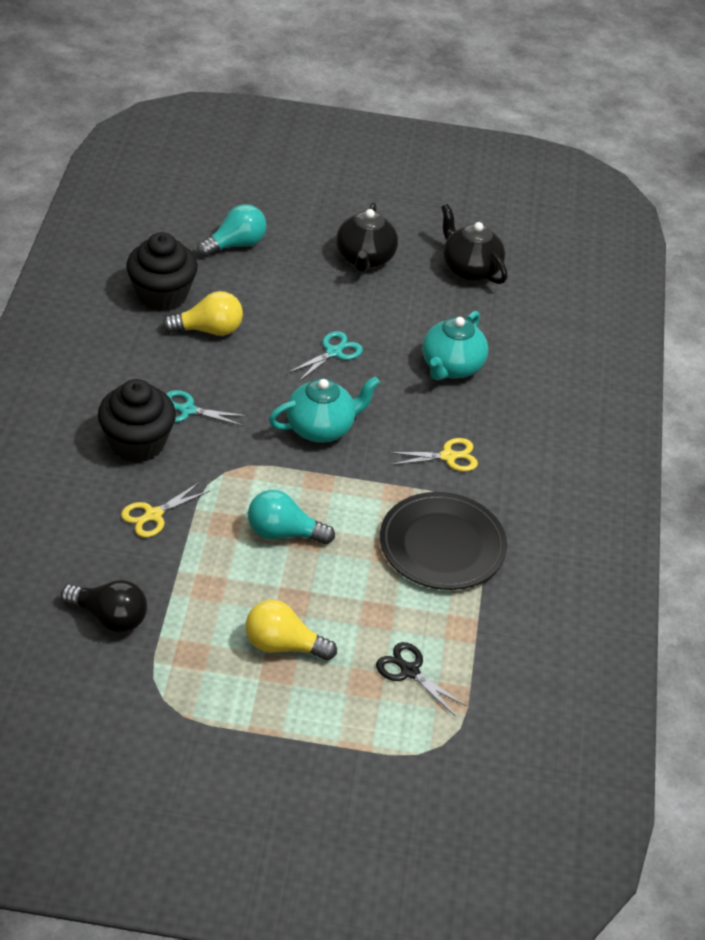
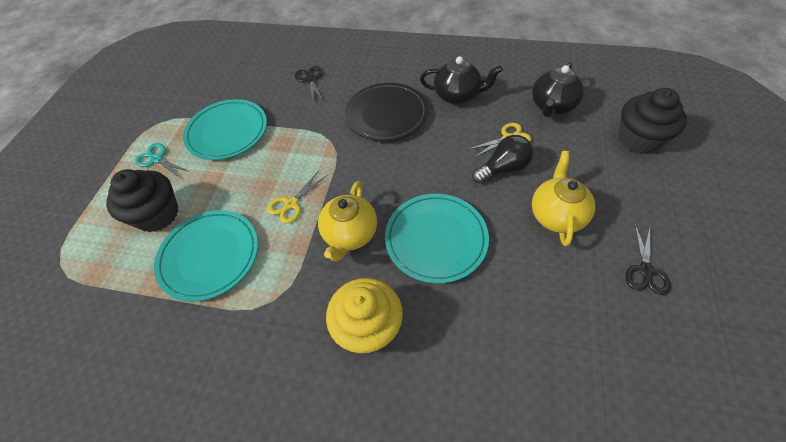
black scissors: 1 -> 2
turquoise light bulb: 2 -> 0
turquoise plate: 0 -> 3
turquoise scissors: 2 -> 1
turquoise teapot: 2 -> 0
yellow cupcake: 0 -> 1
yellow light bulb: 2 -> 0
yellow teapot: 0 -> 2

